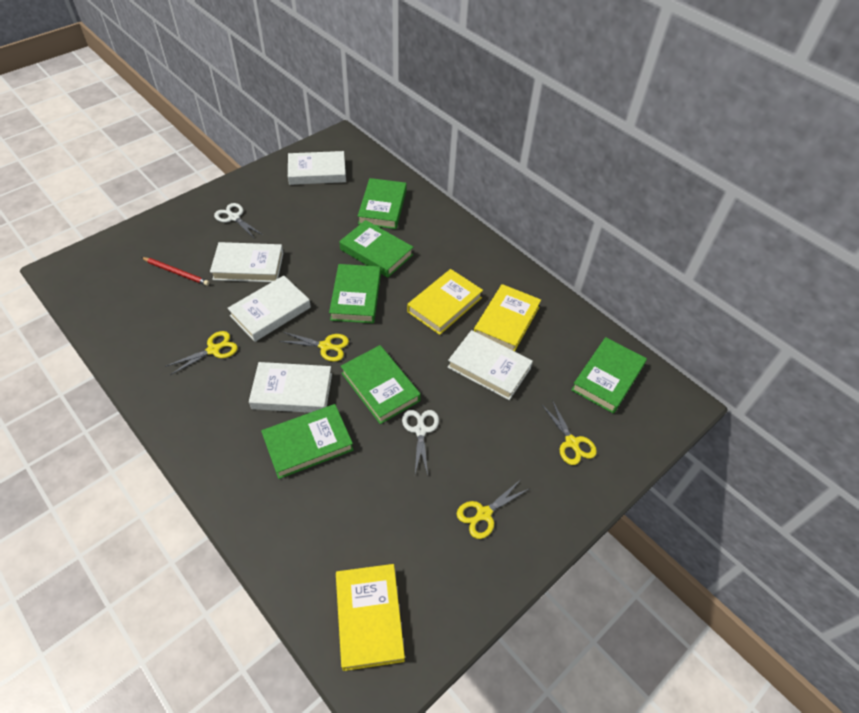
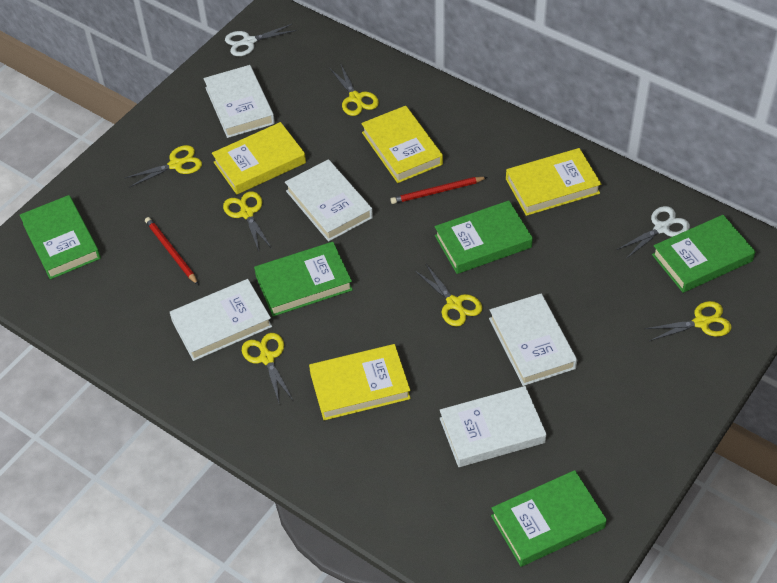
green book: 6 -> 5
red pencil: 1 -> 2
yellow book: 3 -> 4
yellow scissors: 4 -> 6

